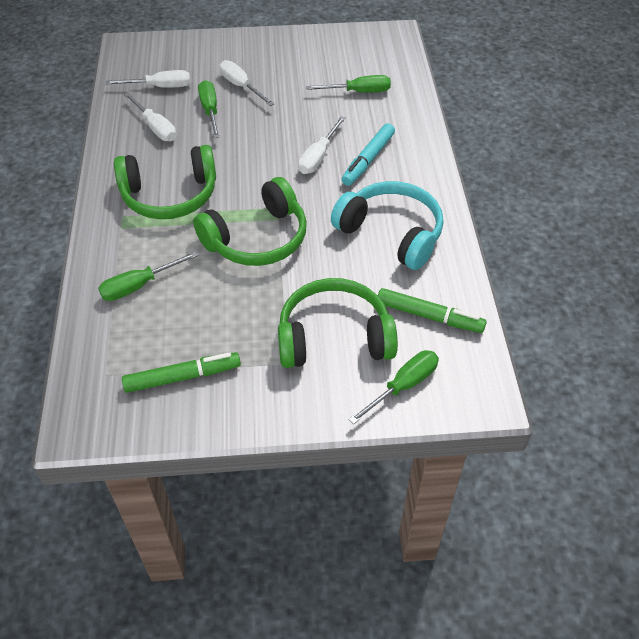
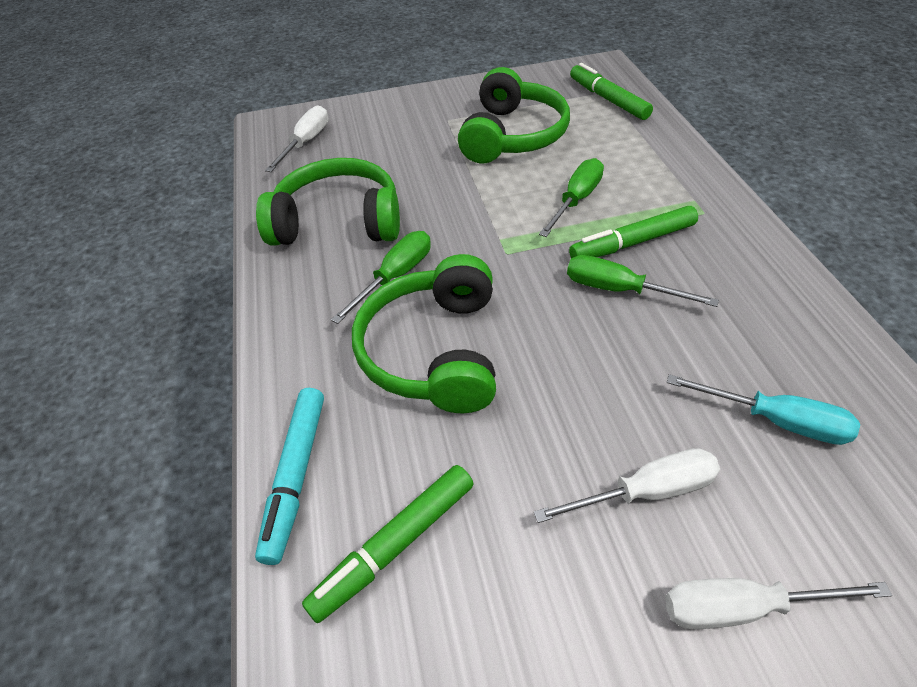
green marker: 2 -> 3
green screwdriver: 4 -> 3
turquoise headphones: 1 -> 0
turquoise screwdriver: 0 -> 1
white screwdriver: 4 -> 3

